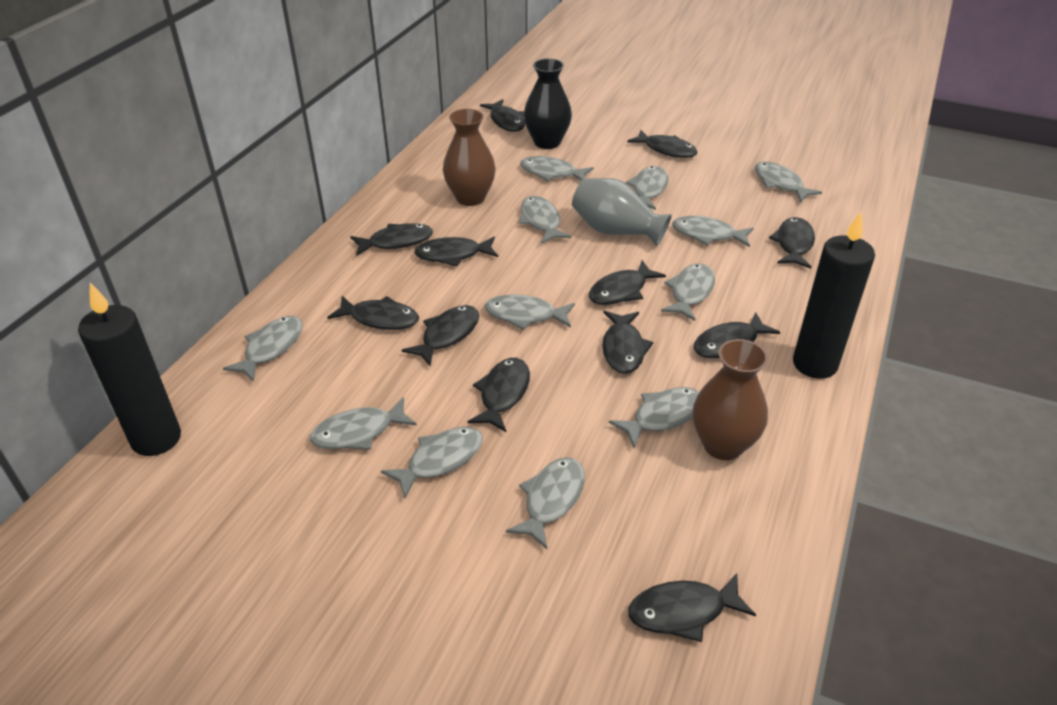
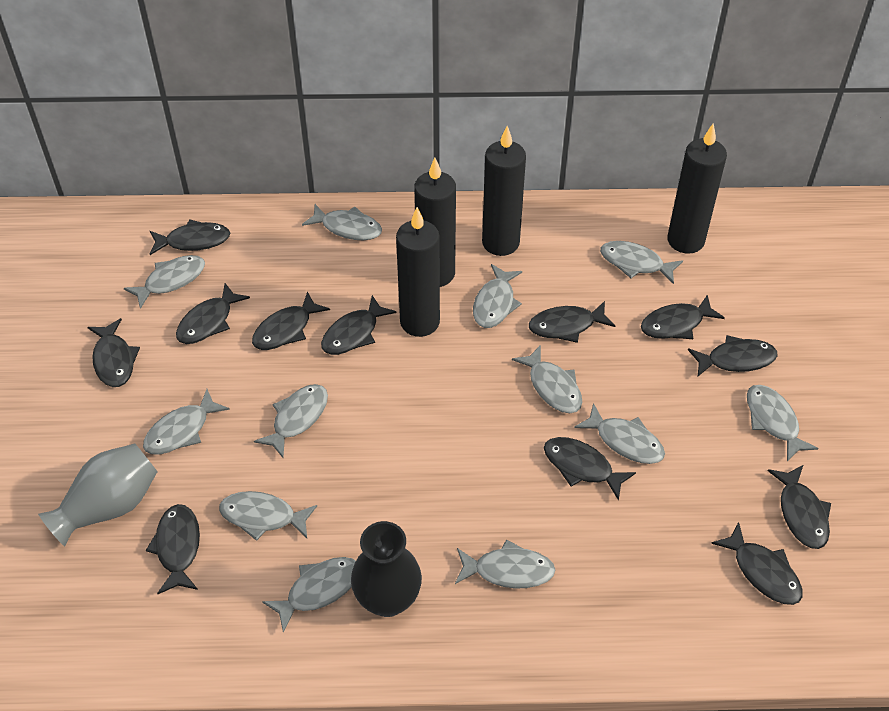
black candle: 2 -> 4
brown vase: 2 -> 0

